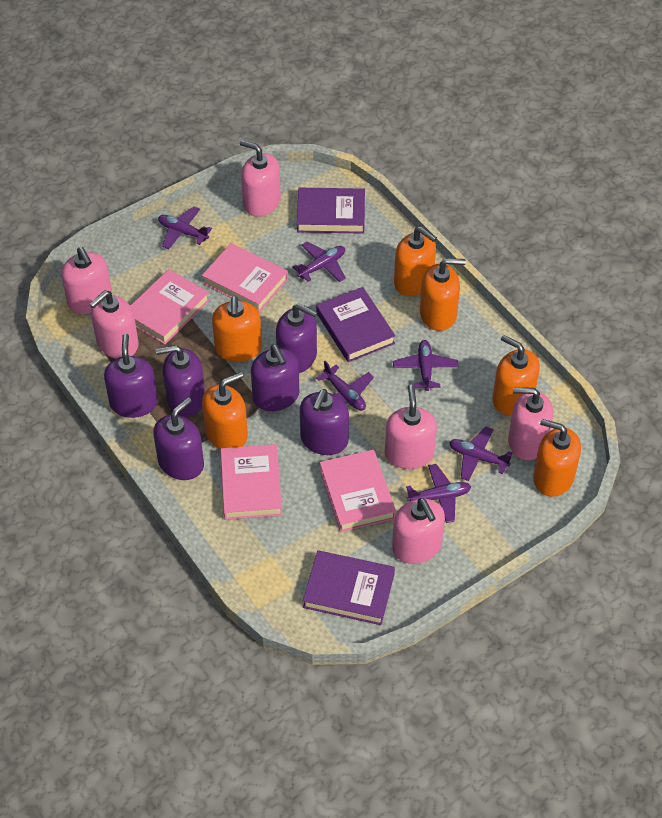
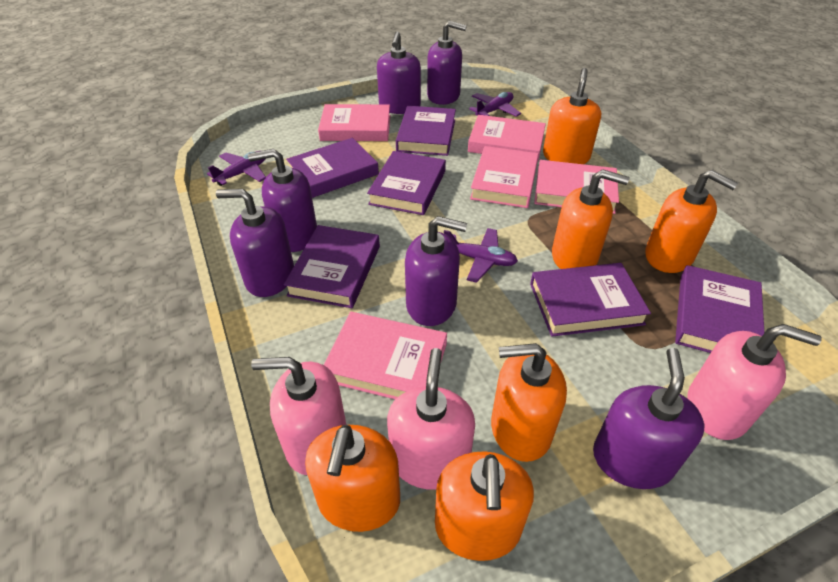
pink book: 4 -> 5
pink soap dispenser: 6 -> 3
purple book: 3 -> 6
purple plane: 6 -> 3

